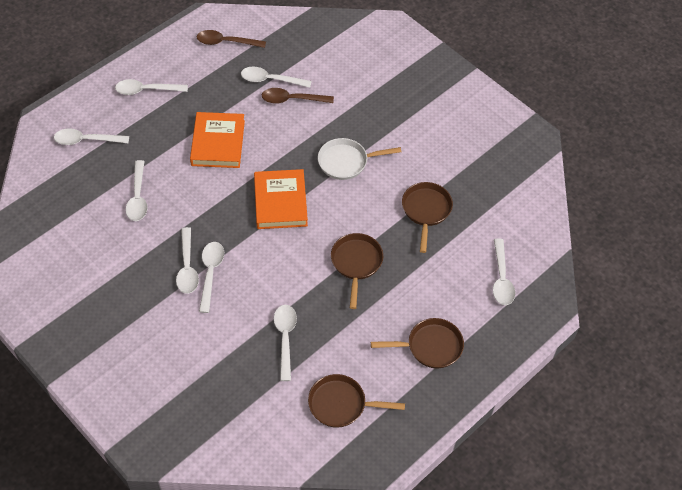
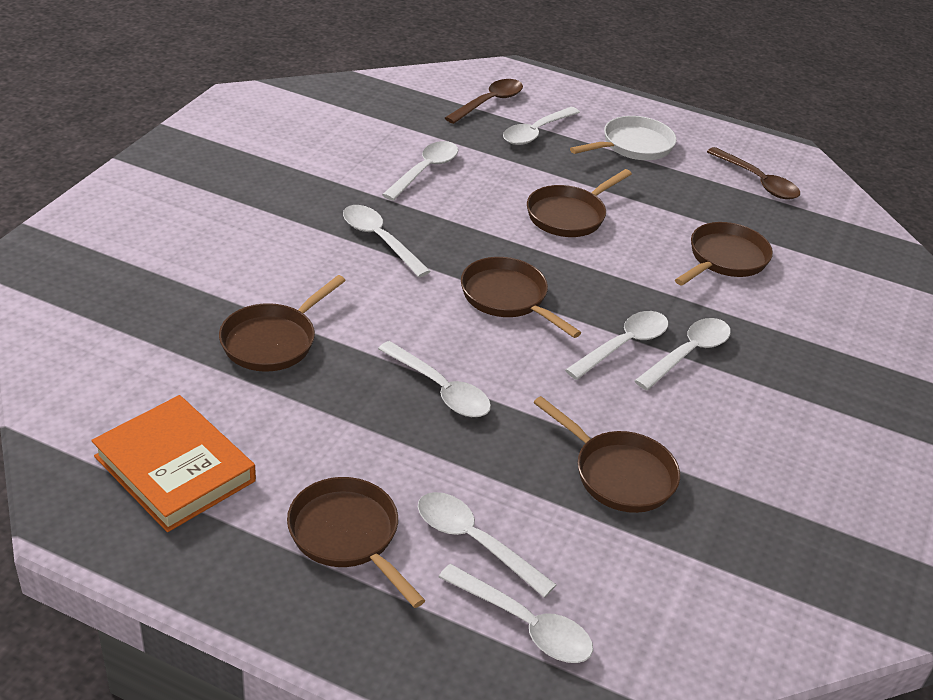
brown pan: 4 -> 6
orange book: 2 -> 1

